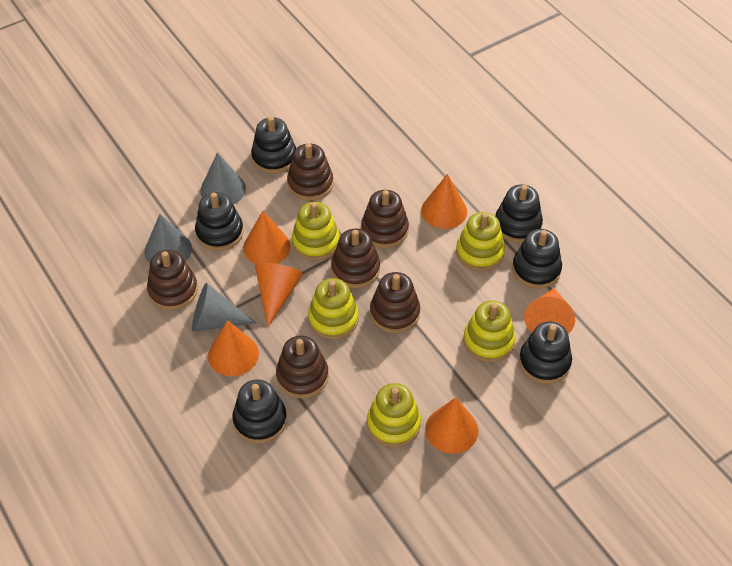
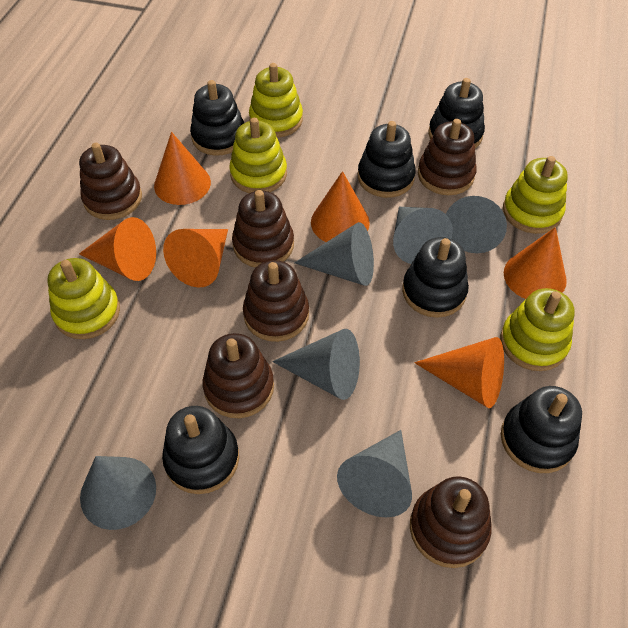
grey cone: 3 -> 6

